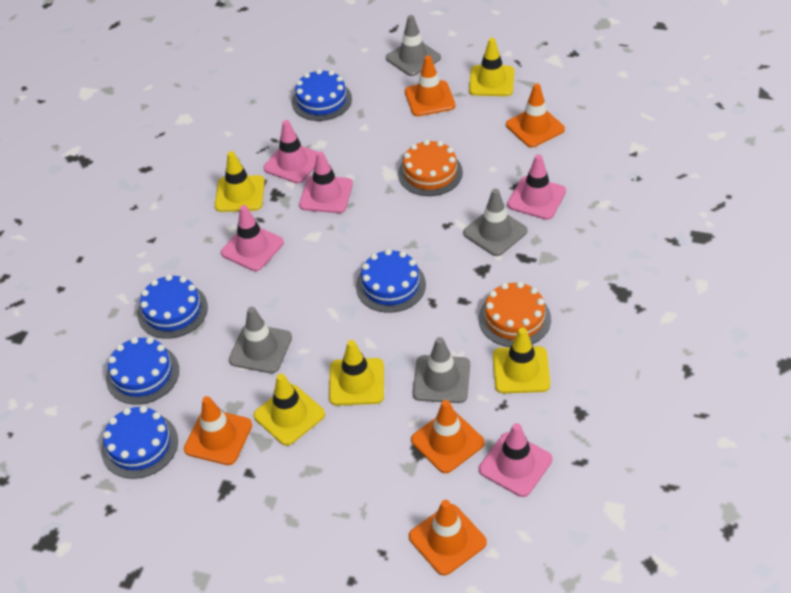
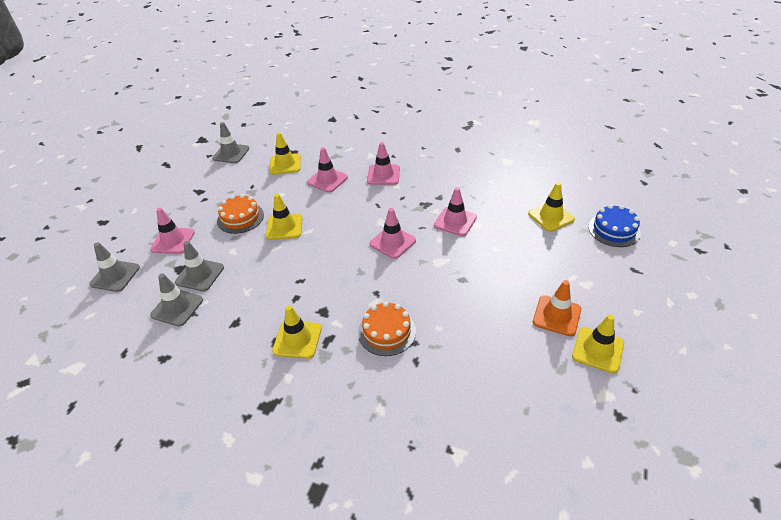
blue cake: 5 -> 1
orange traffic cone: 5 -> 1

